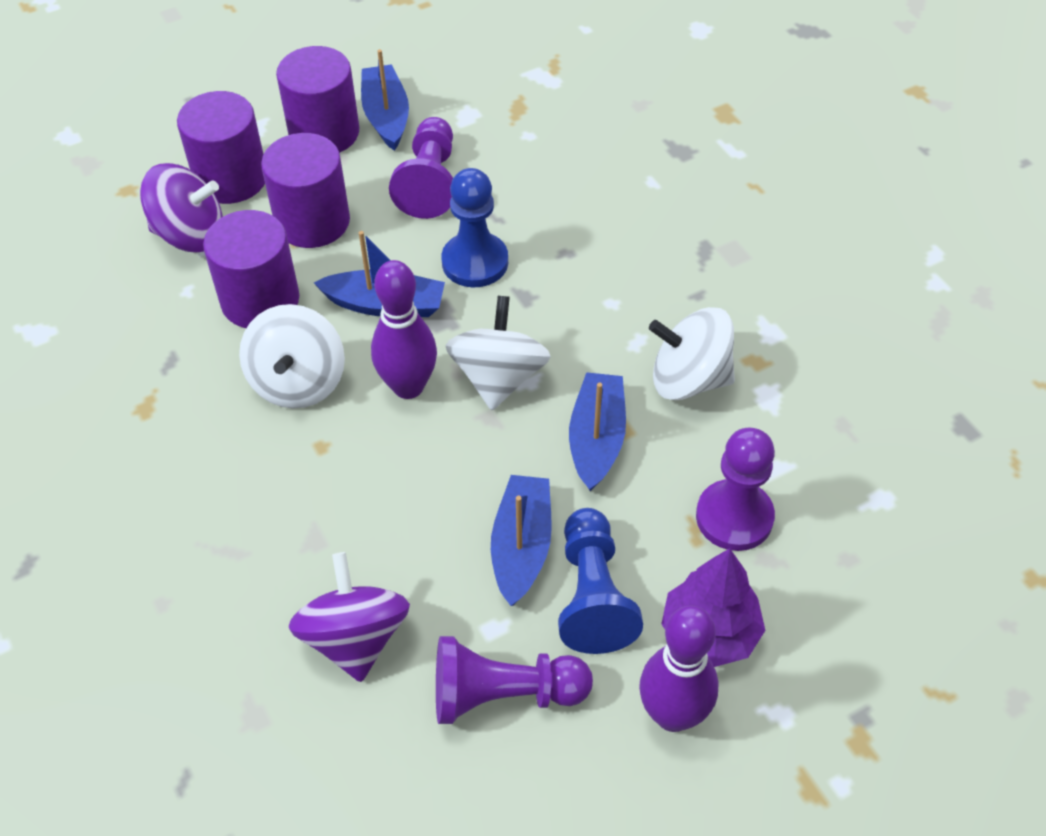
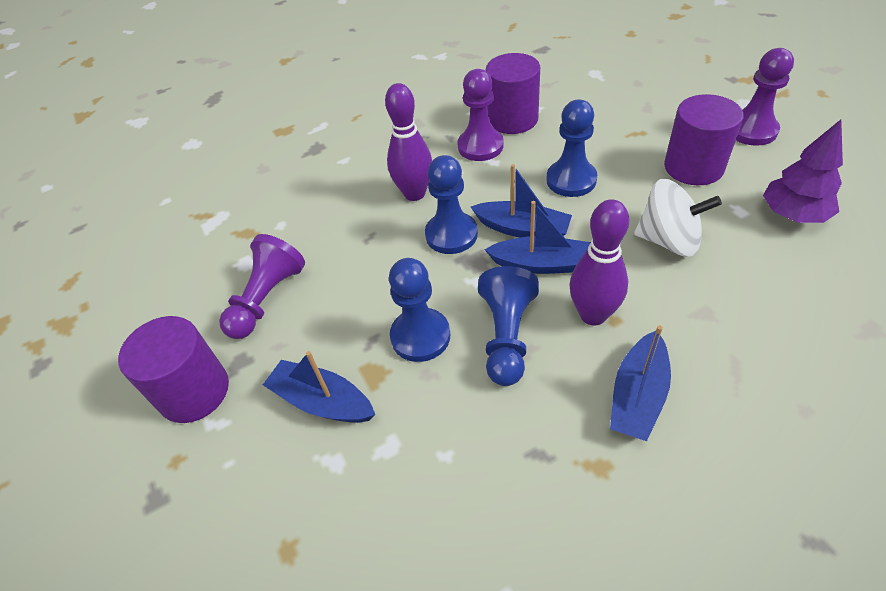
blue pawn: 2 -> 4
purple cylinder: 4 -> 3
purple spinning top: 2 -> 0
white spinning top: 3 -> 1

